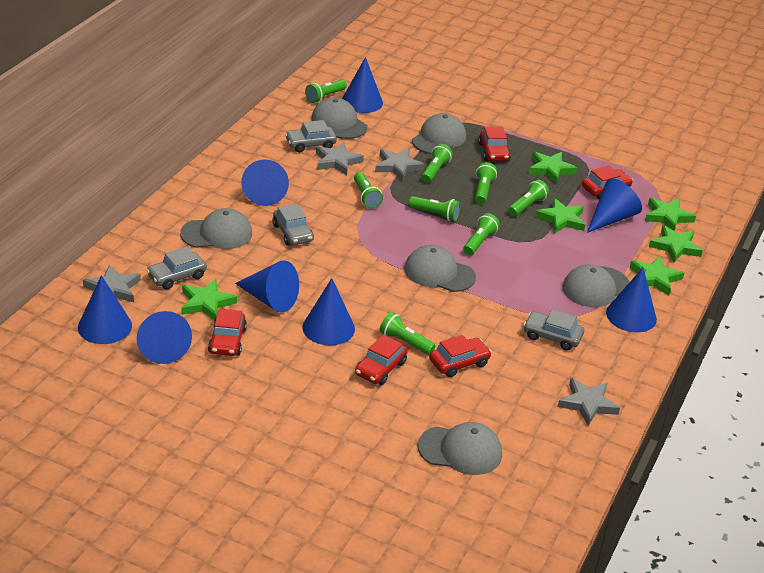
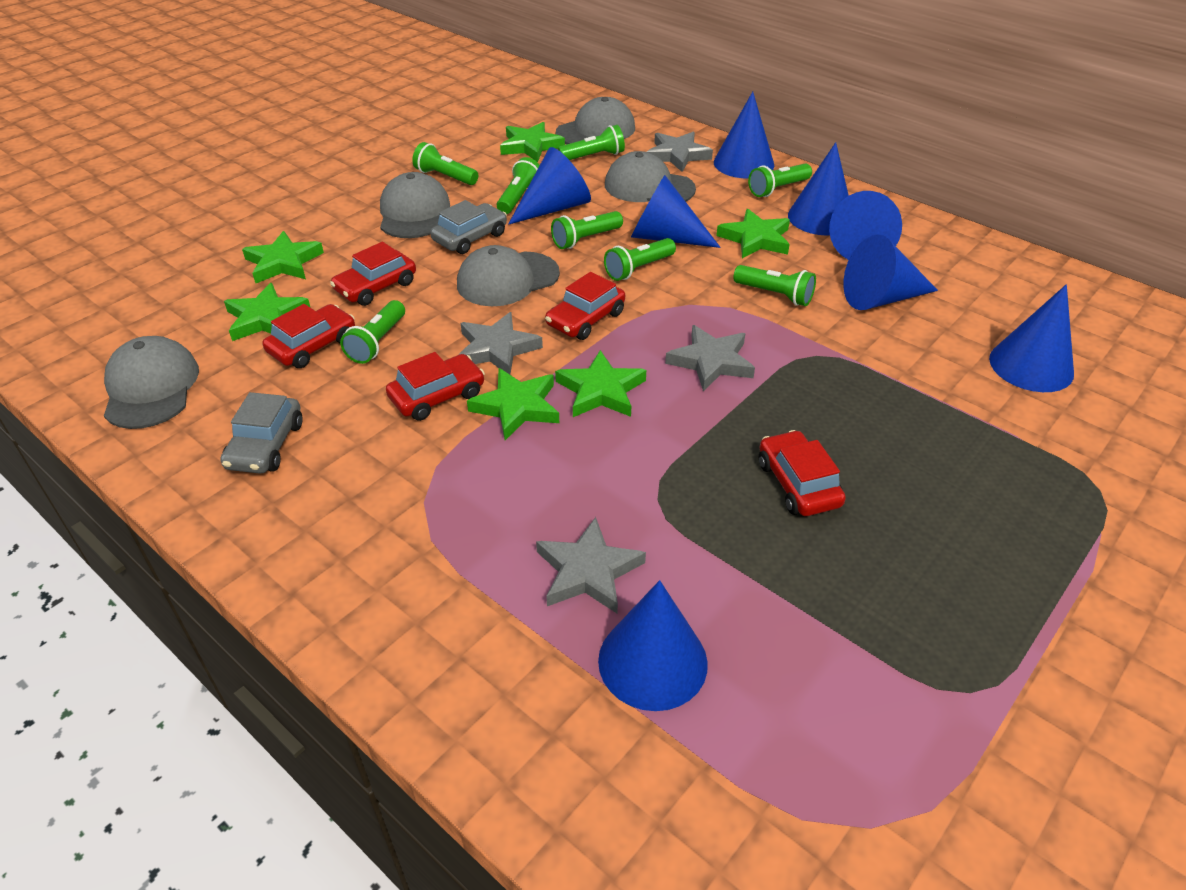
grey cap: 6 -> 5
grey car: 4 -> 2

